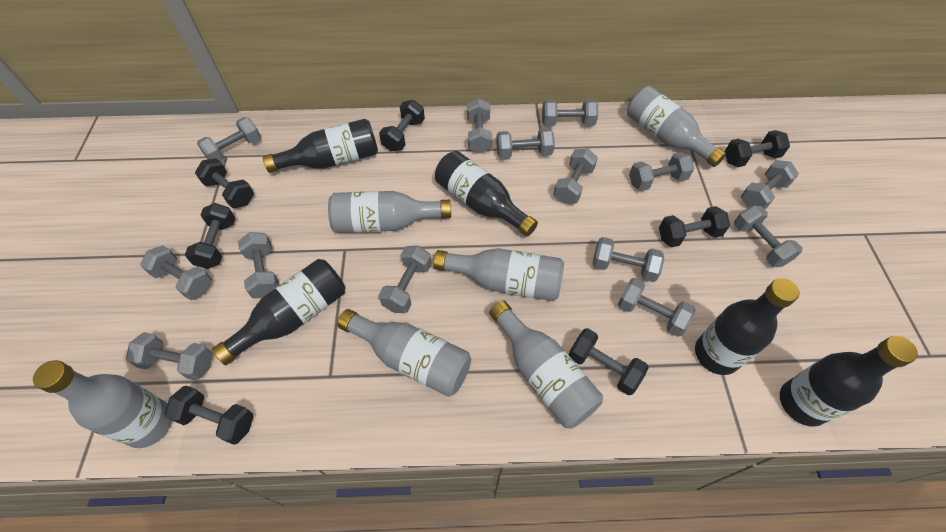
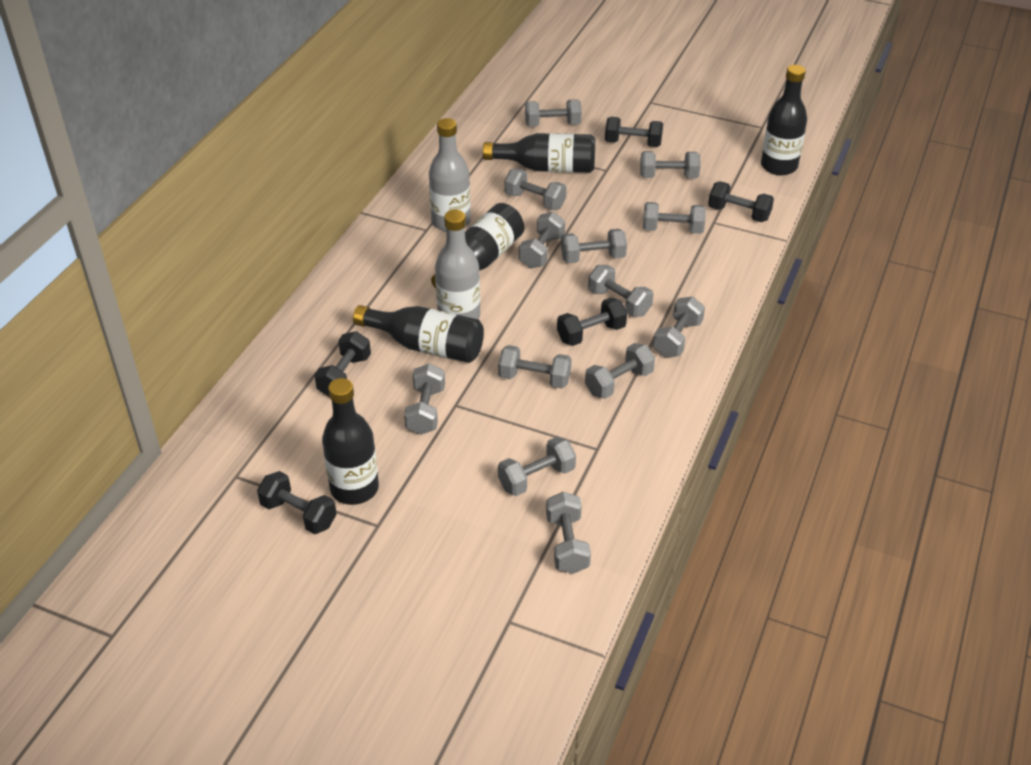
black dumbbell: 7 -> 5
grey bottle: 6 -> 2
grey dumbbell: 14 -> 13

